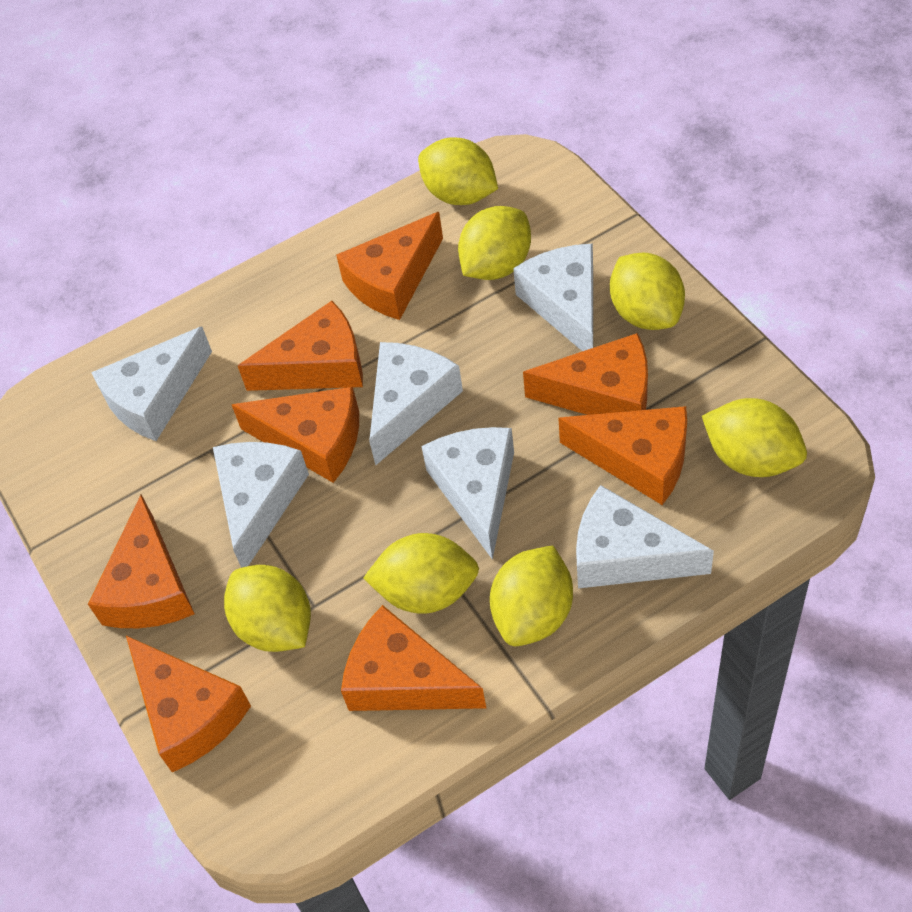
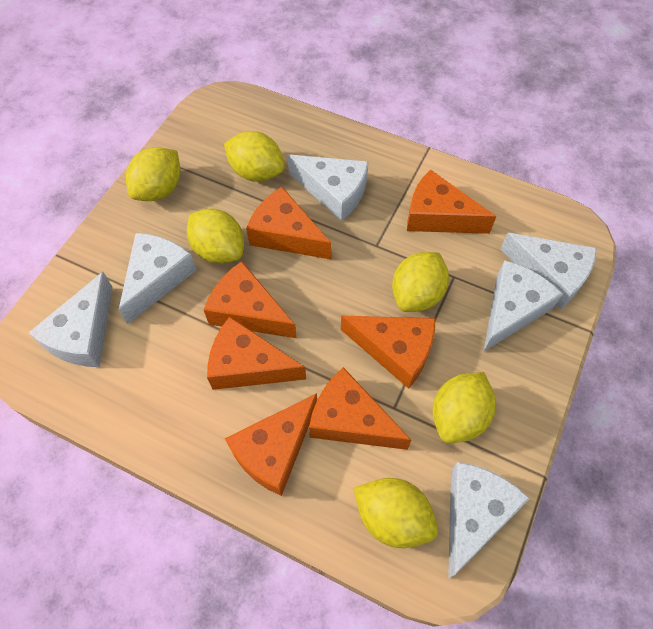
orange cheese: 8 -> 7
yellow lemon: 7 -> 6

